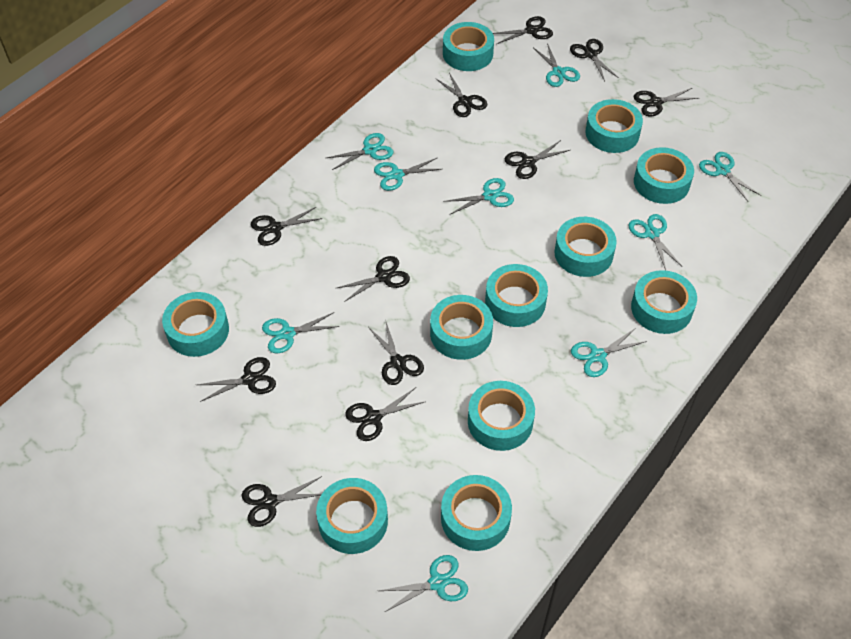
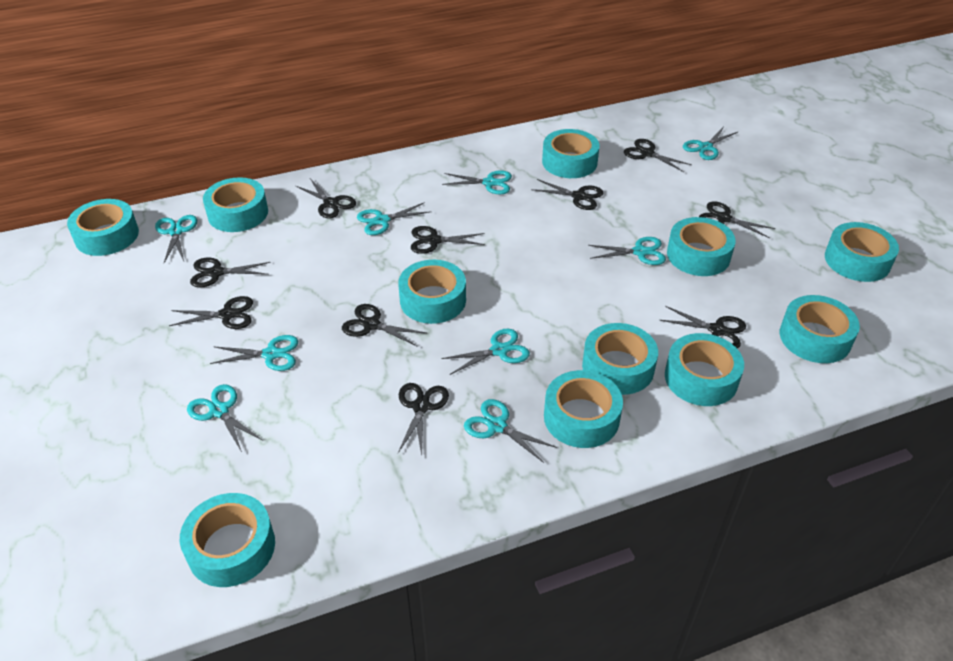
black scissors: 11 -> 10

